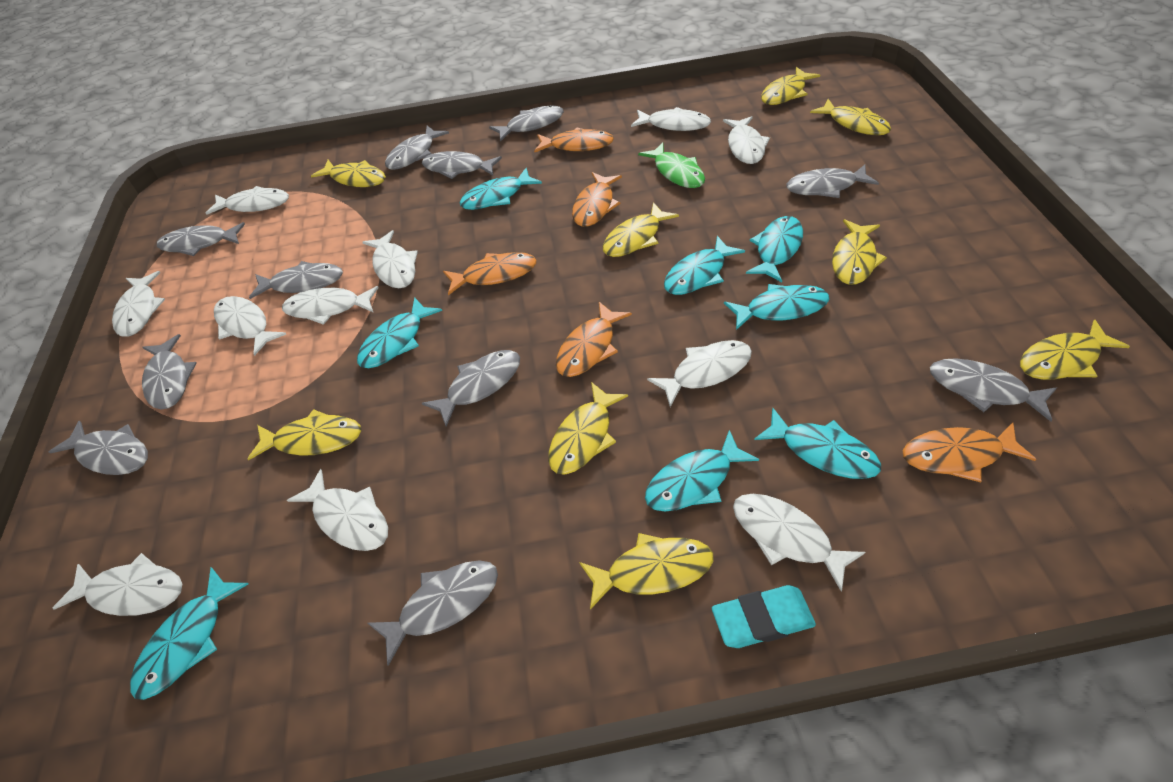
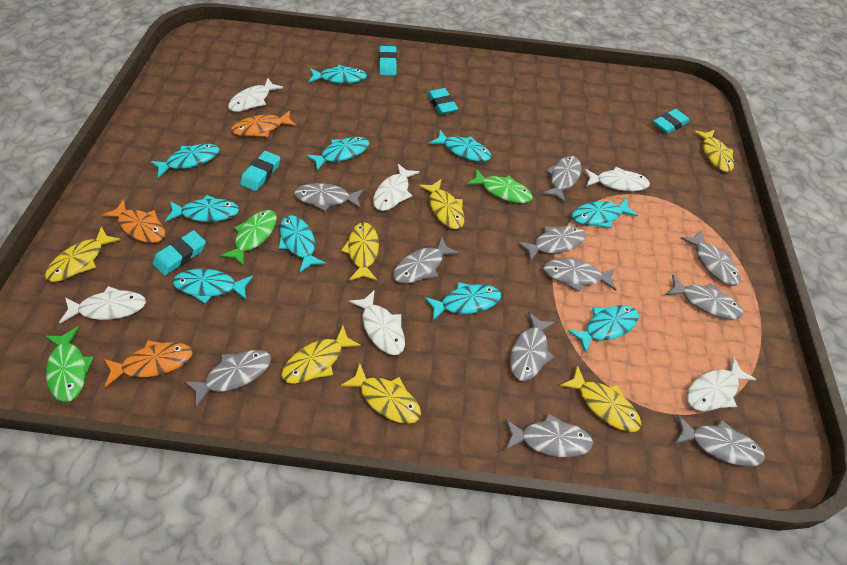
green fish: 1 -> 3
orange fish: 5 -> 3
turquoise eraser: 1 -> 5
turquoise fish: 8 -> 10
white fish: 11 -> 6
yellow fish: 9 -> 7

